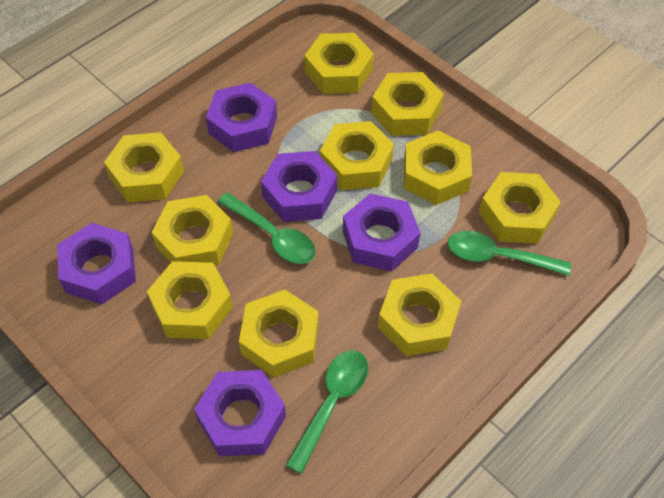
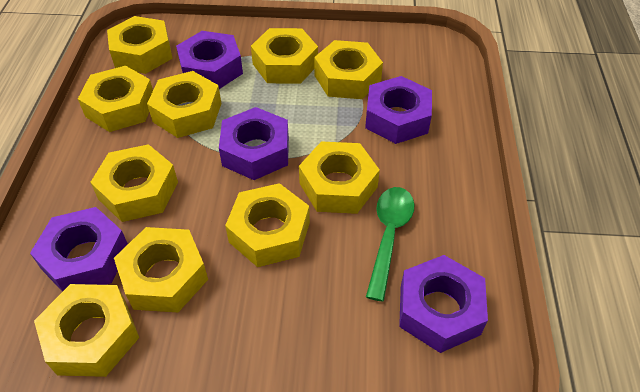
green spoon: 3 -> 1

